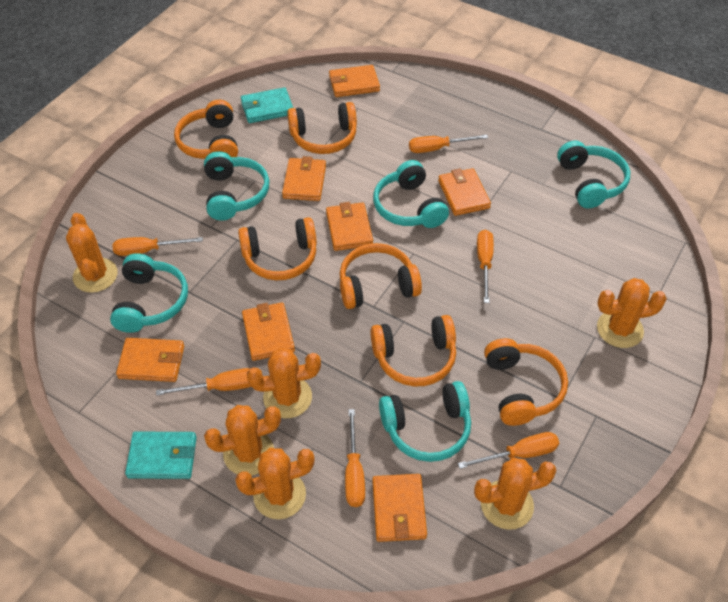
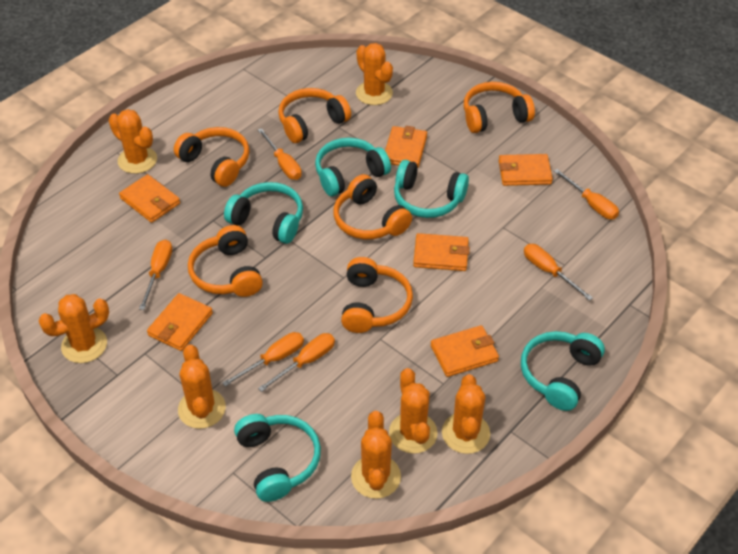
orange cactus: 6 -> 7
orange wallet: 7 -> 6
turquoise wallet: 2 -> 0

